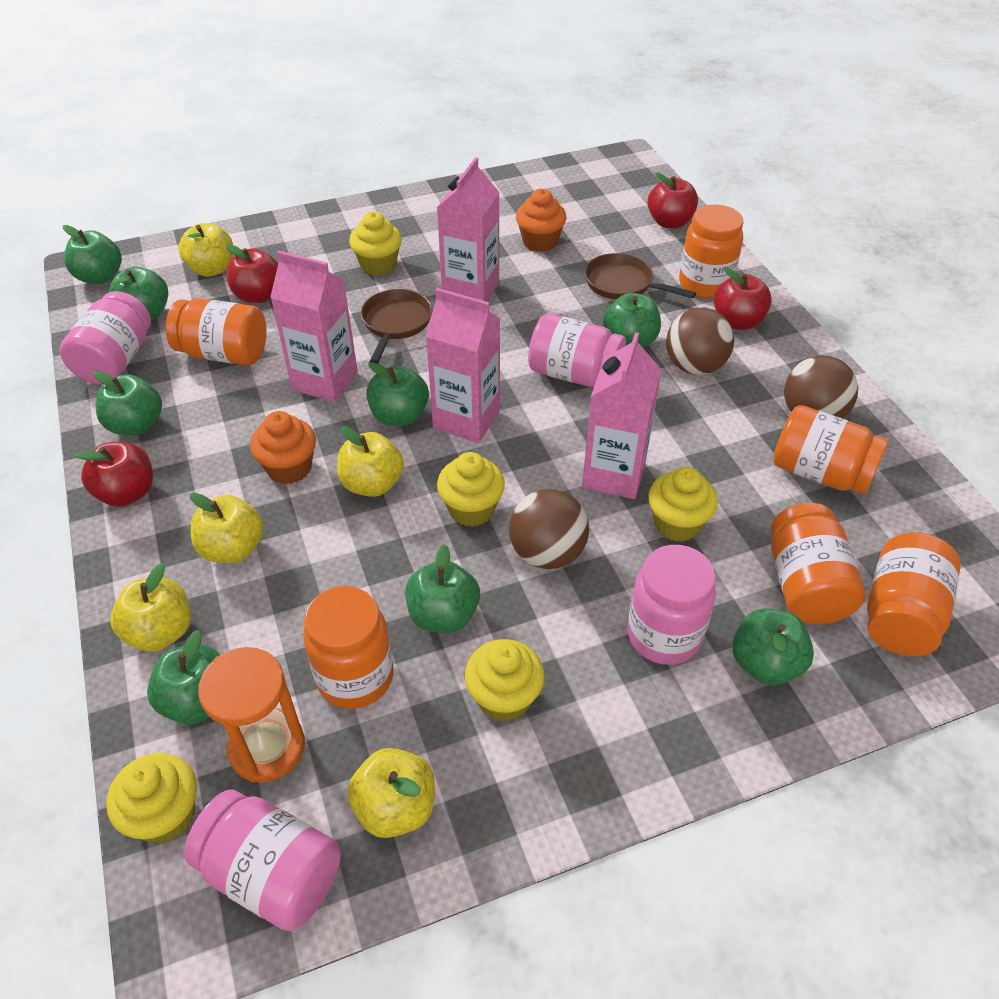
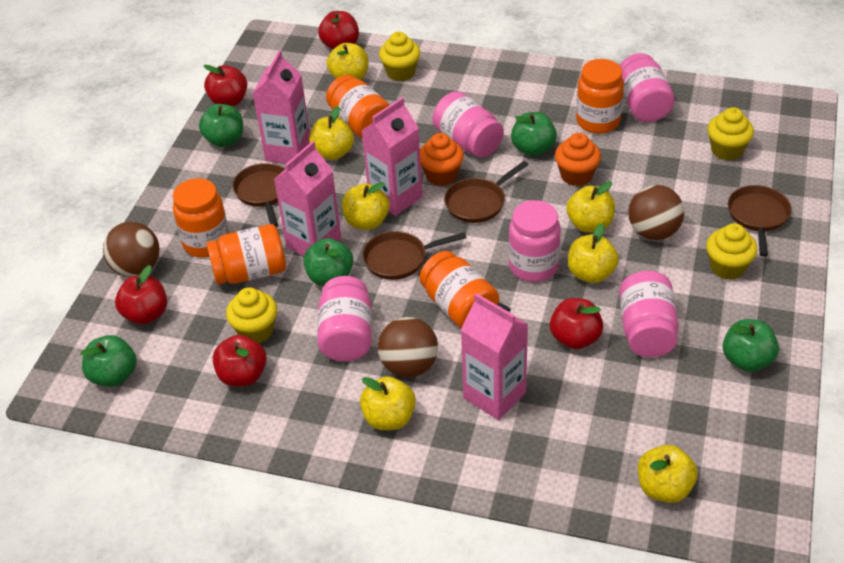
brown pan: 2 -> 4
green apple: 8 -> 5
orange hourglass: 1 -> 0
orange jar: 6 -> 5
pink jar: 4 -> 5
red apple: 4 -> 5
yellow apple: 5 -> 7
yellow cupcake: 5 -> 4

